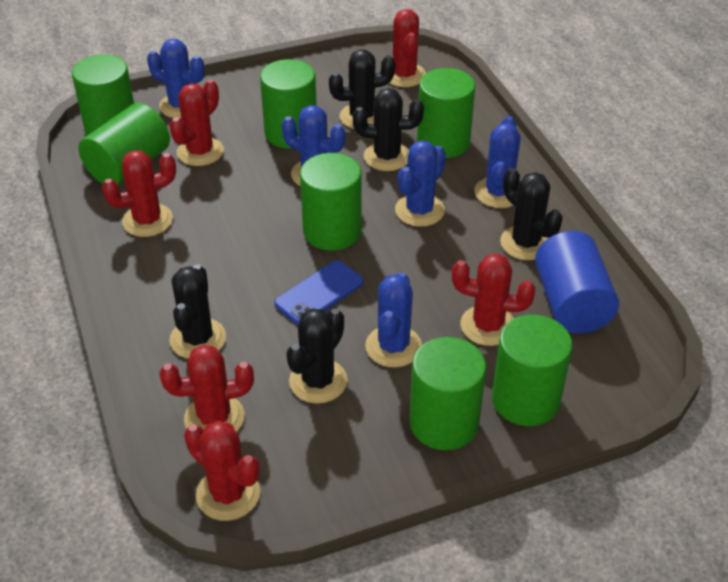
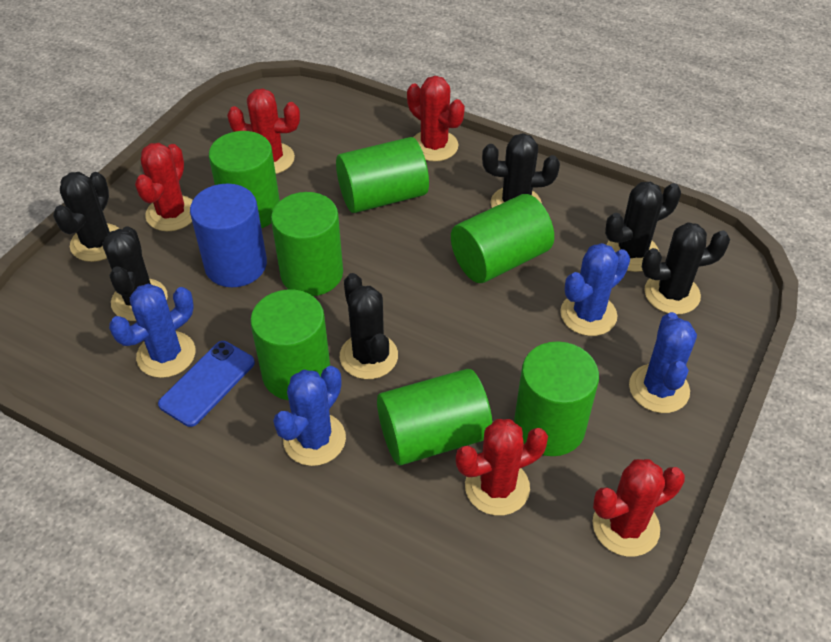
black cactus: 5 -> 6
blue cactus: 5 -> 4
red cactus: 6 -> 5

